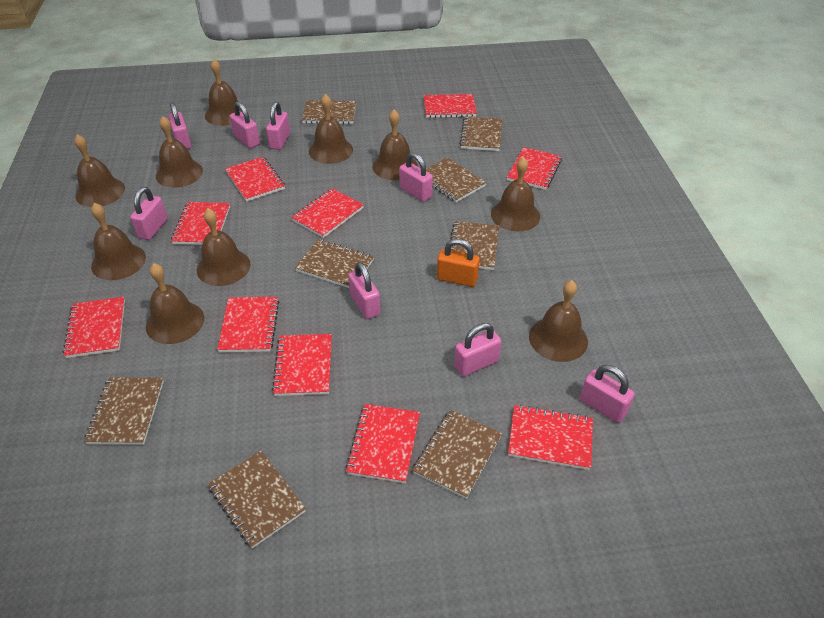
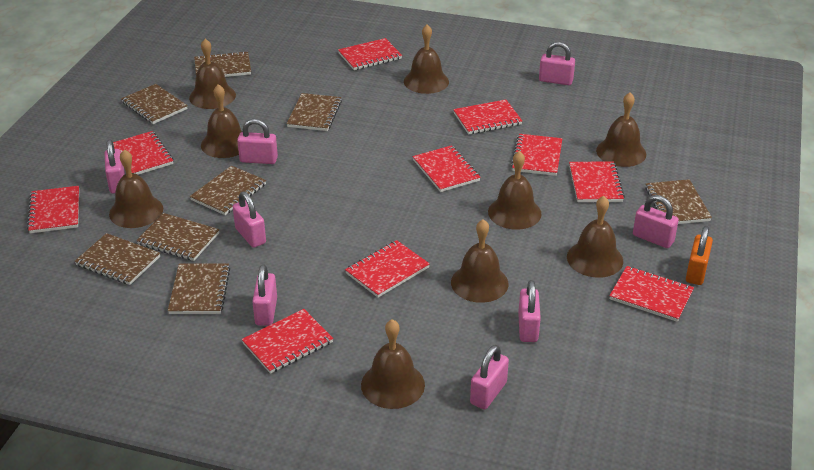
brown bell: 10 -> 9

